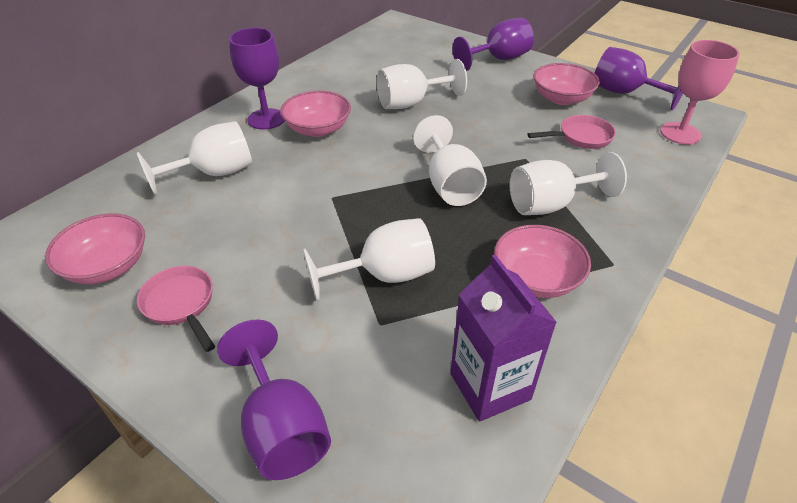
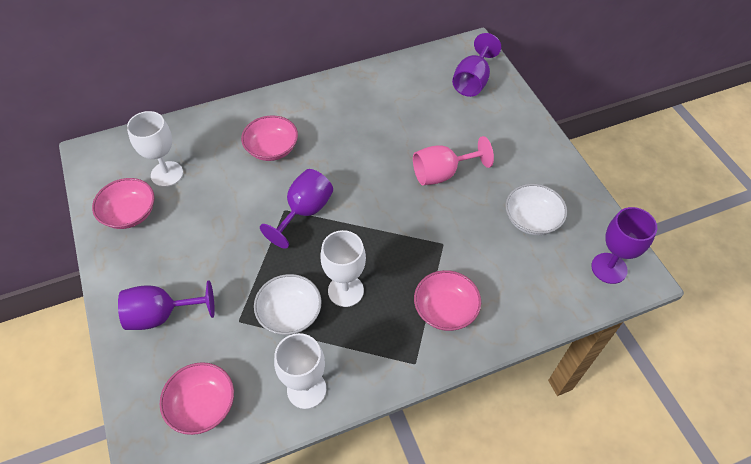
pink pan: 2 -> 0
purple carton: 1 -> 0
white bowl: 0 -> 2
white goblet: 5 -> 3

